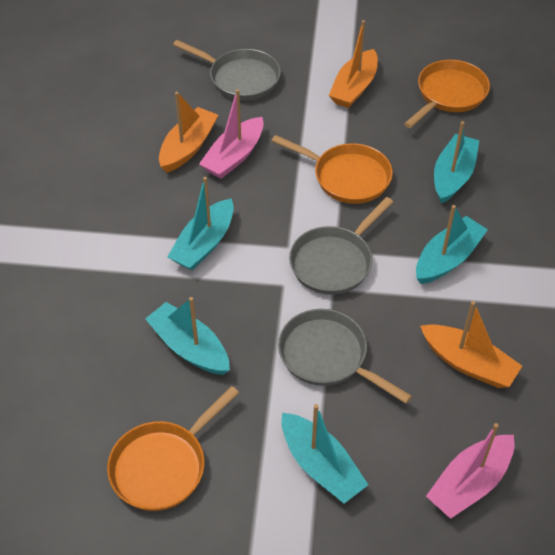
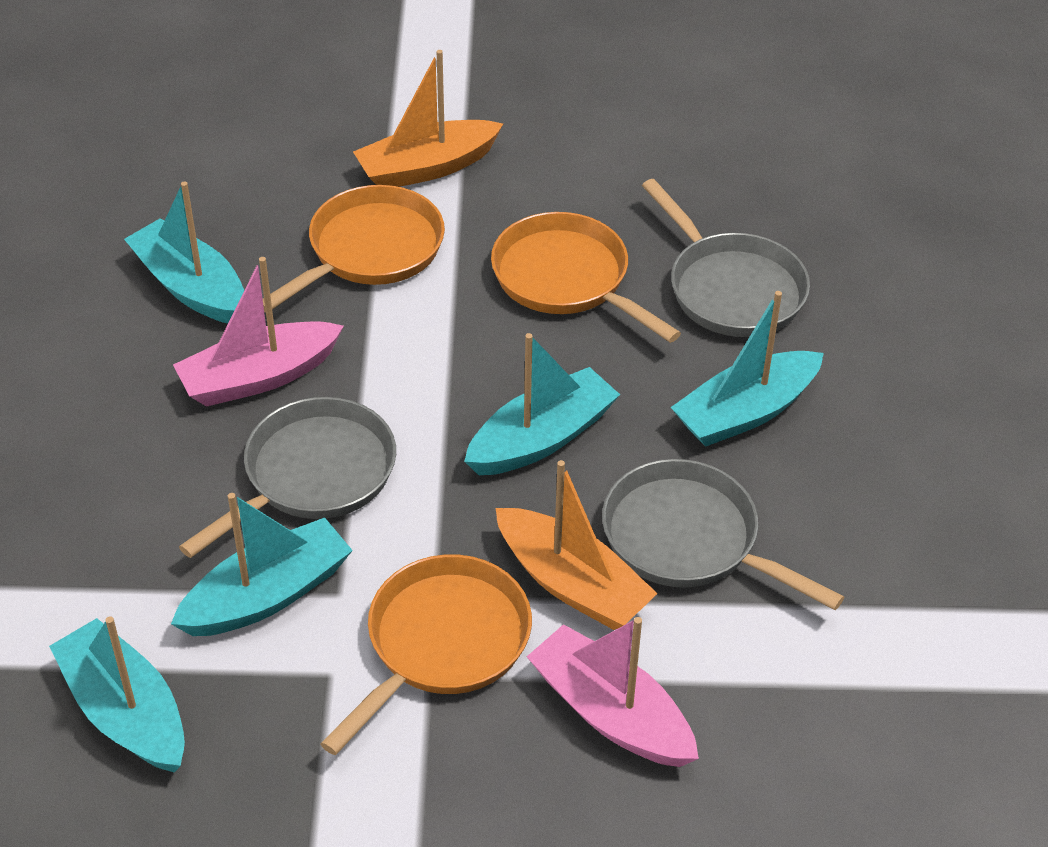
orange boat: 3 -> 2

